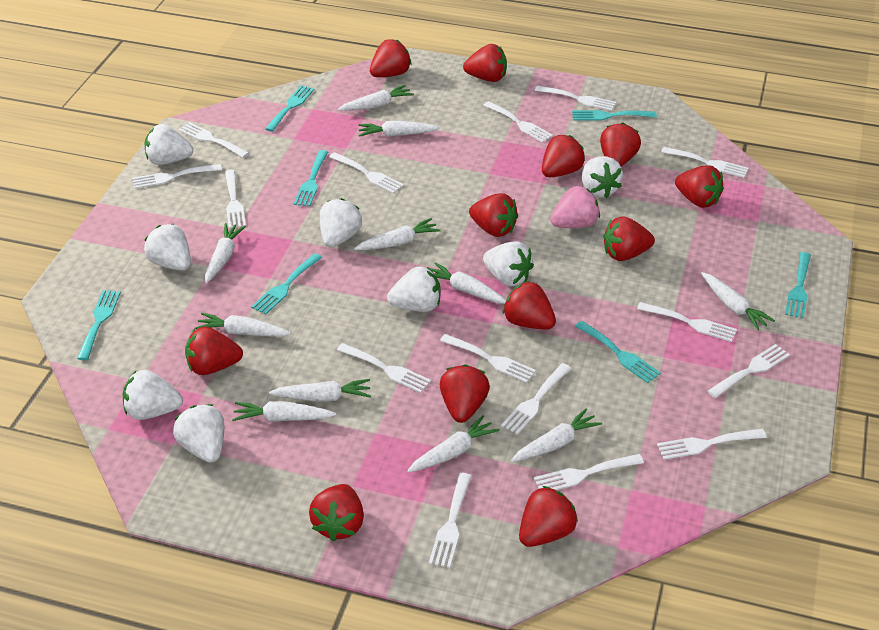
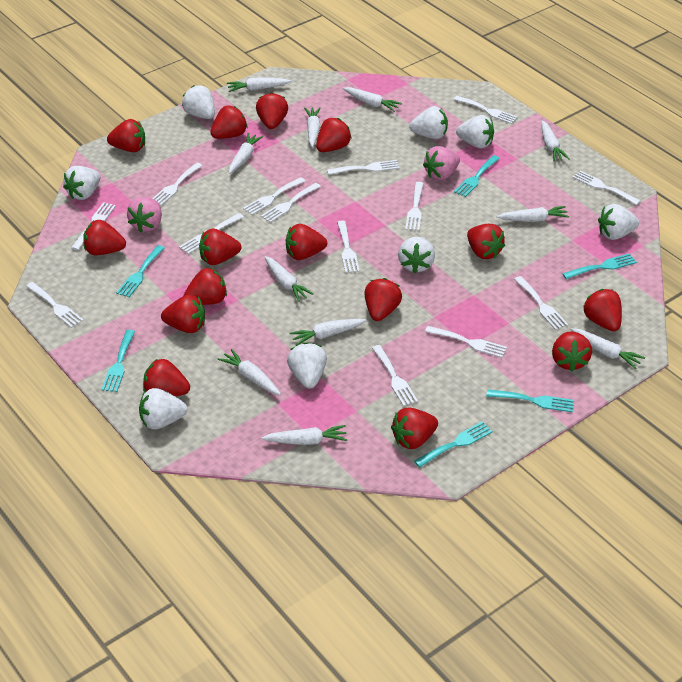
pink strawberry: 1 -> 2
red strawberry: 12 -> 15
turquoise fork: 7 -> 6
white fork: 15 -> 14

